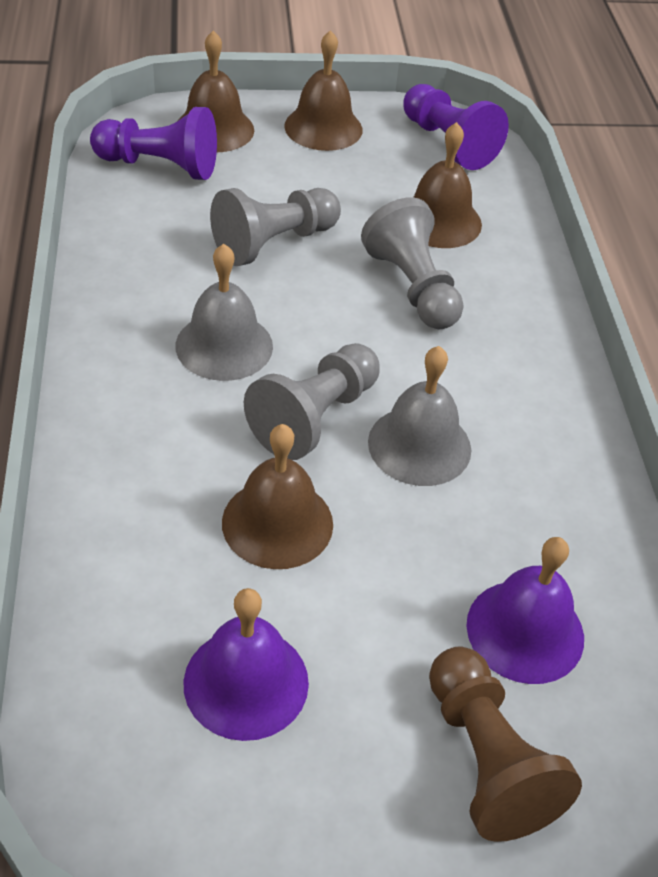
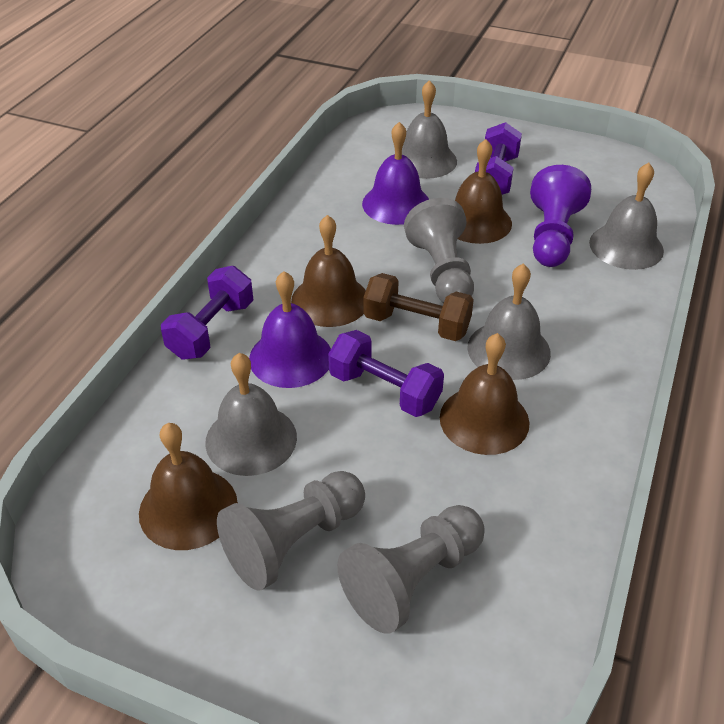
brown dumbbell: 0 -> 1
brown pawn: 1 -> 0
grey bell: 2 -> 4
purple dumbbell: 0 -> 3
purple pawn: 2 -> 1

